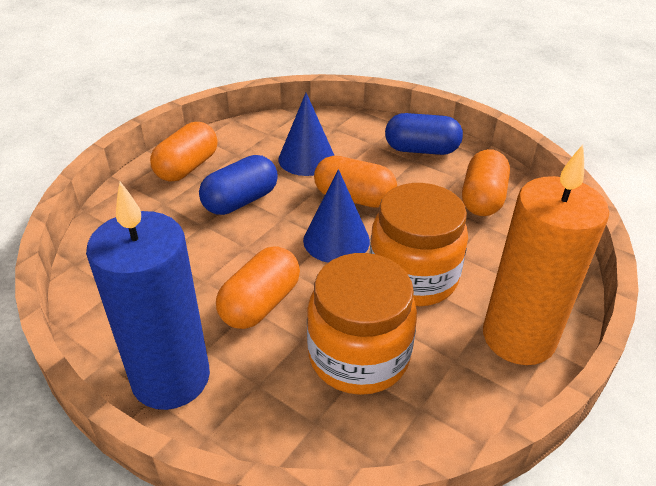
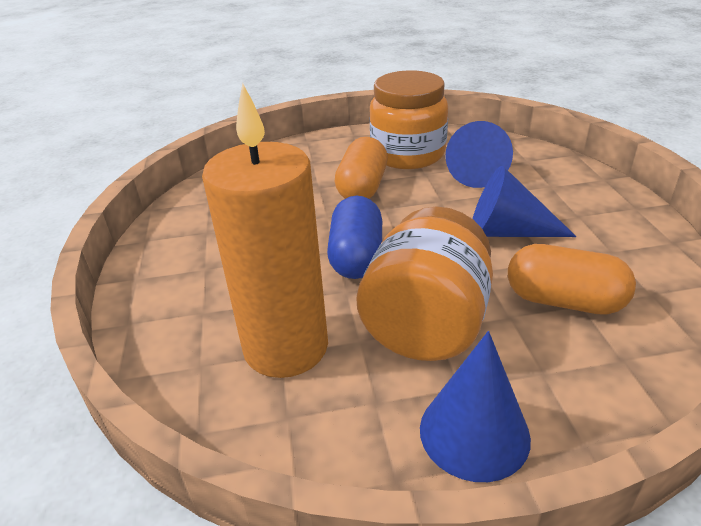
blue candle: 1 -> 0
blue capsule: 2 -> 1
blue cone: 2 -> 3
orange capsule: 4 -> 2

